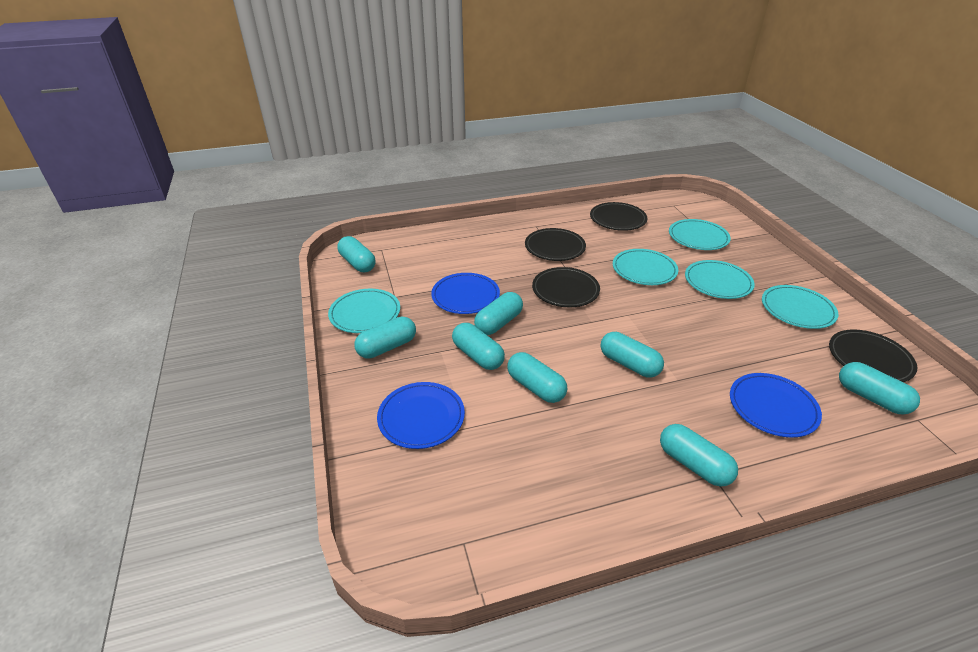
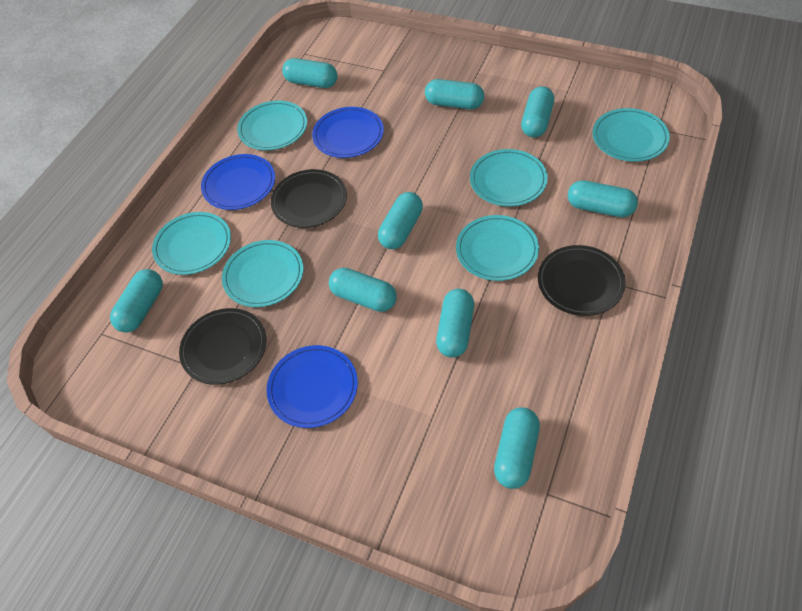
black plate: 4 -> 3
turquoise capsule: 8 -> 9
turquoise plate: 5 -> 6

